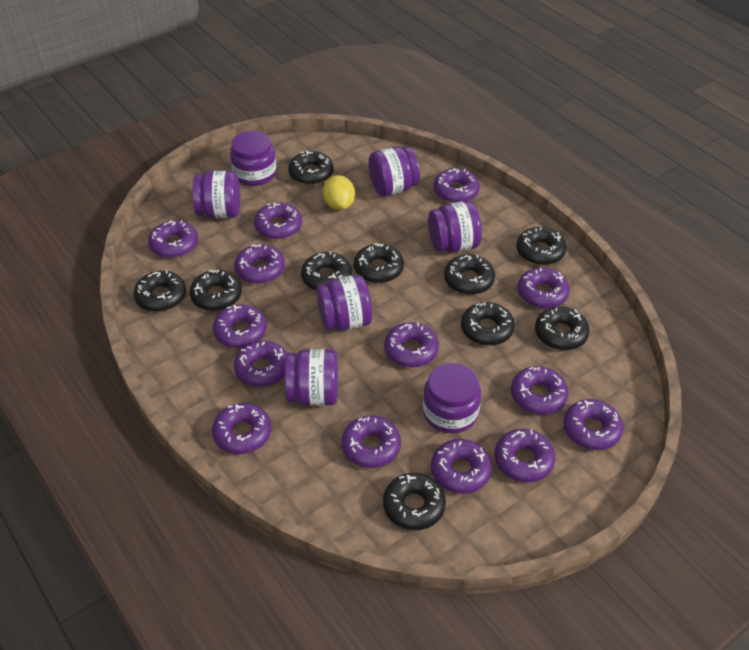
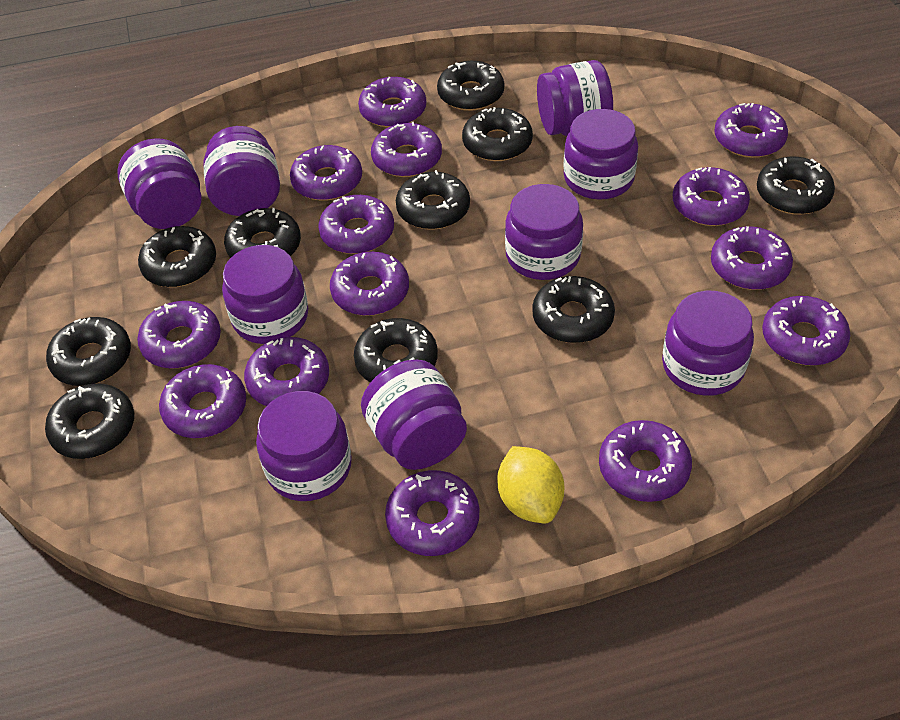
purple jar: 7 -> 9

